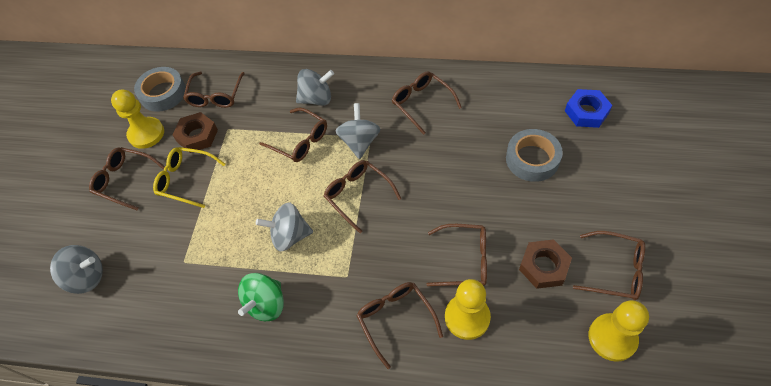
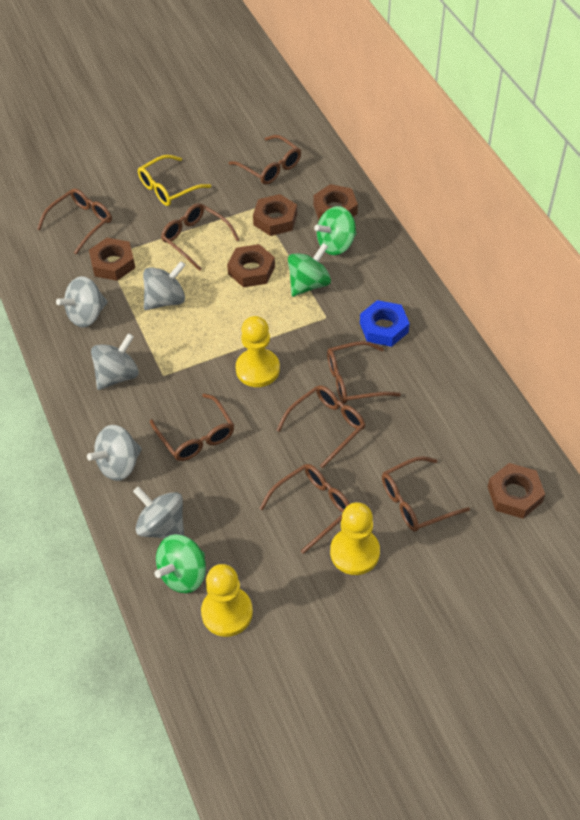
brown nut: 2 -> 5
green spinning top: 1 -> 3
grey spinning top: 4 -> 5
grey tape: 2 -> 0

